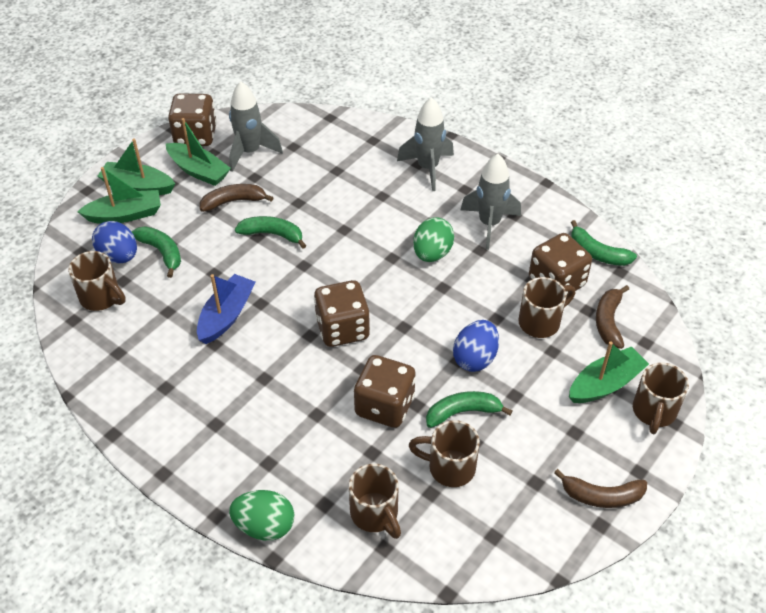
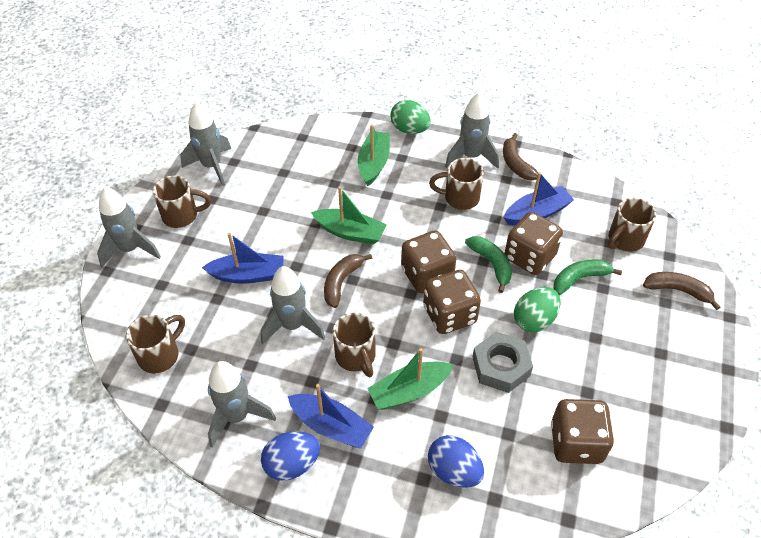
blue boat: 1 -> 3
green banana: 4 -> 2
green boat: 4 -> 3
grey nut: 0 -> 1
grey rocket: 3 -> 5

